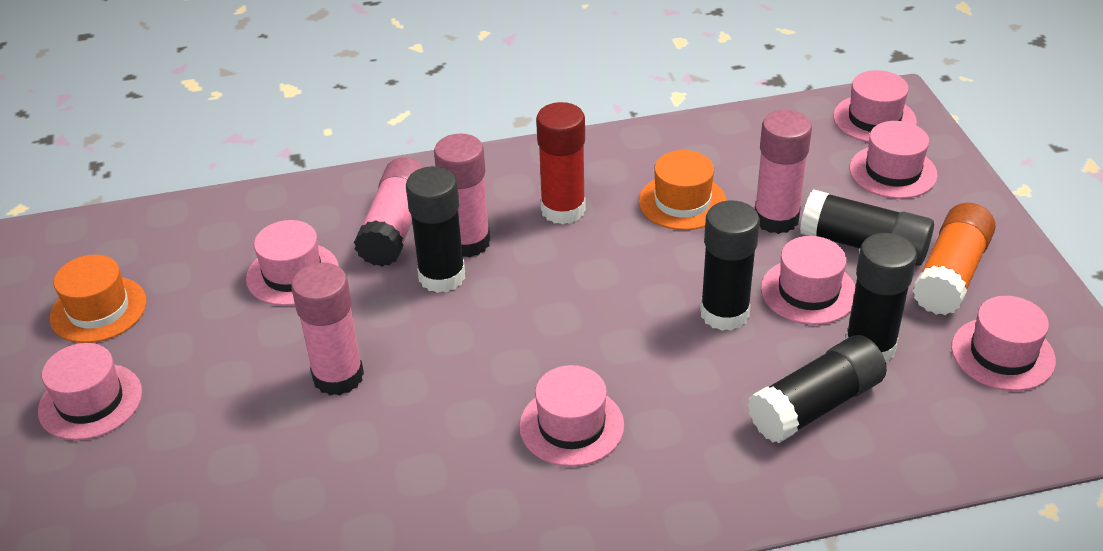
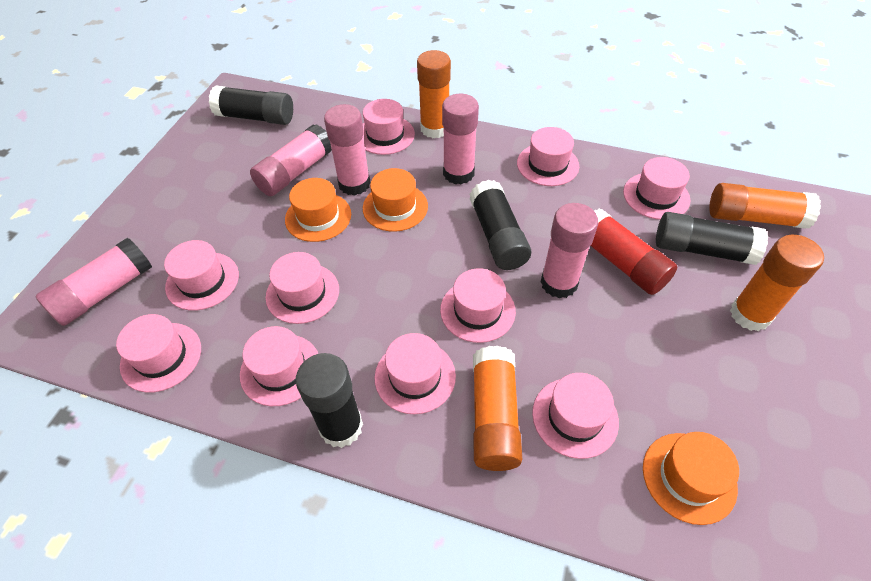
black glue stick: 5 -> 4
orange glue stick: 1 -> 4
orange hat: 2 -> 3
pink glue stick: 4 -> 5
pink hat: 7 -> 10

